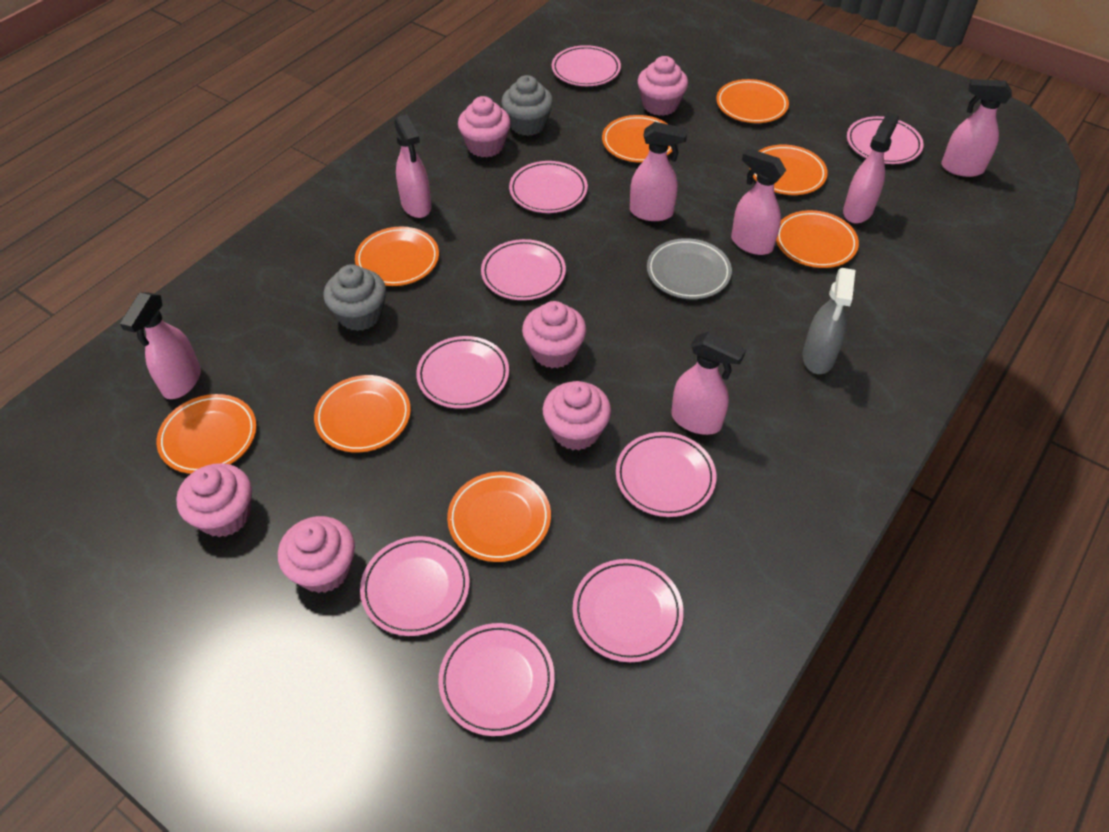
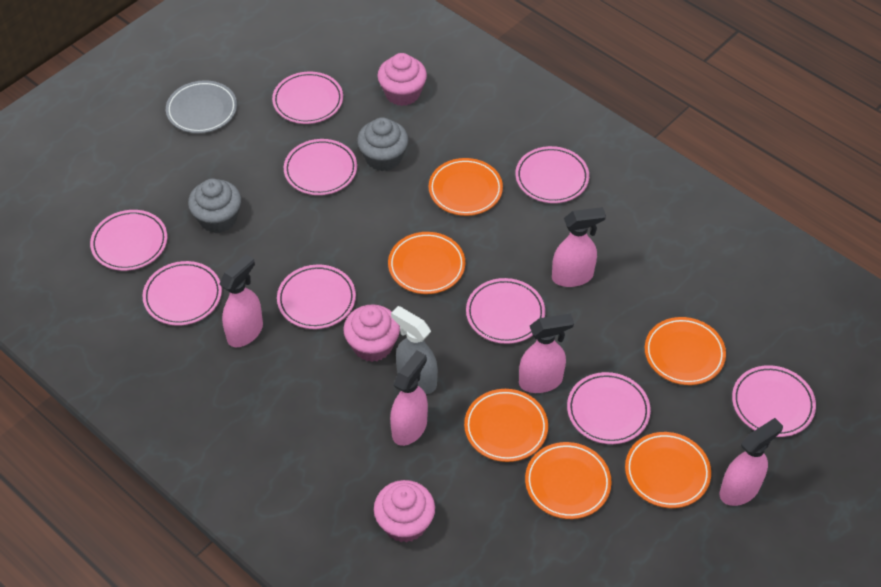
orange plate: 8 -> 6
pink cupcake: 6 -> 3
pink spray bottle: 7 -> 5

